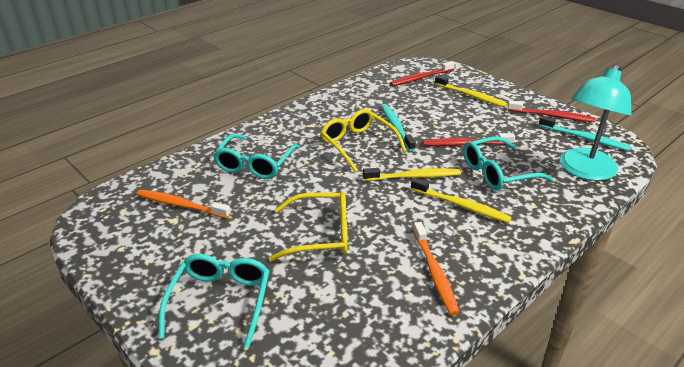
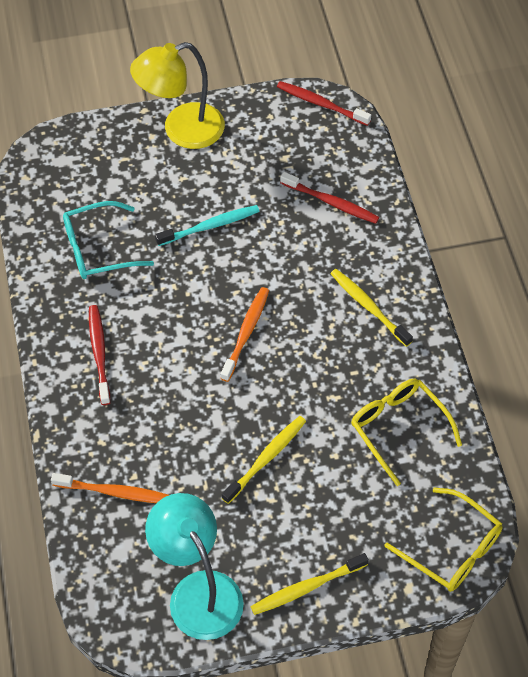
turquoise glasses: 3 -> 1
turquoise toothbrush: 2 -> 1
yellow lamp: 0 -> 1

